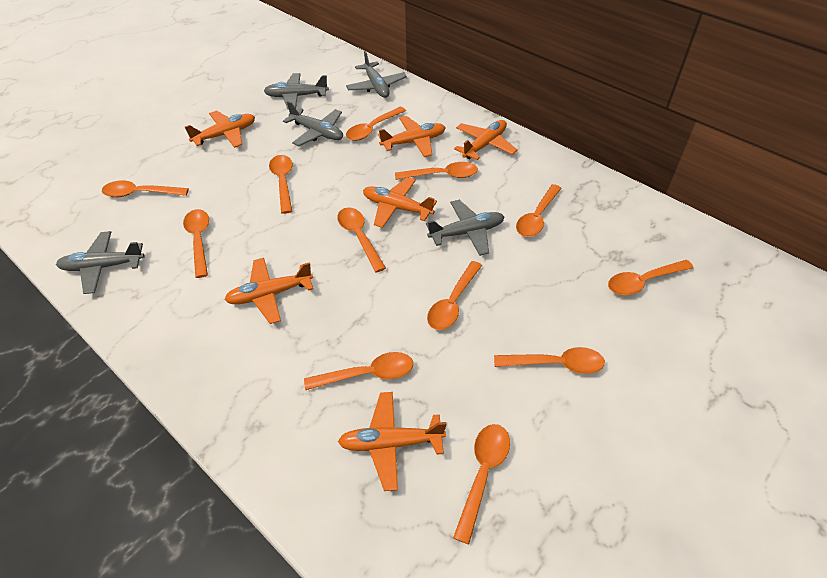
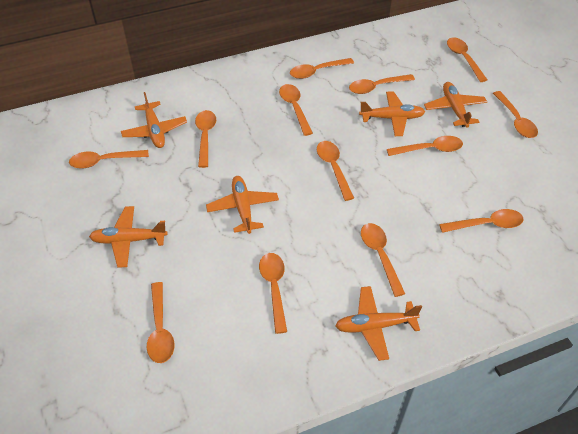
grey plane: 5 -> 0
orange spoon: 12 -> 13

